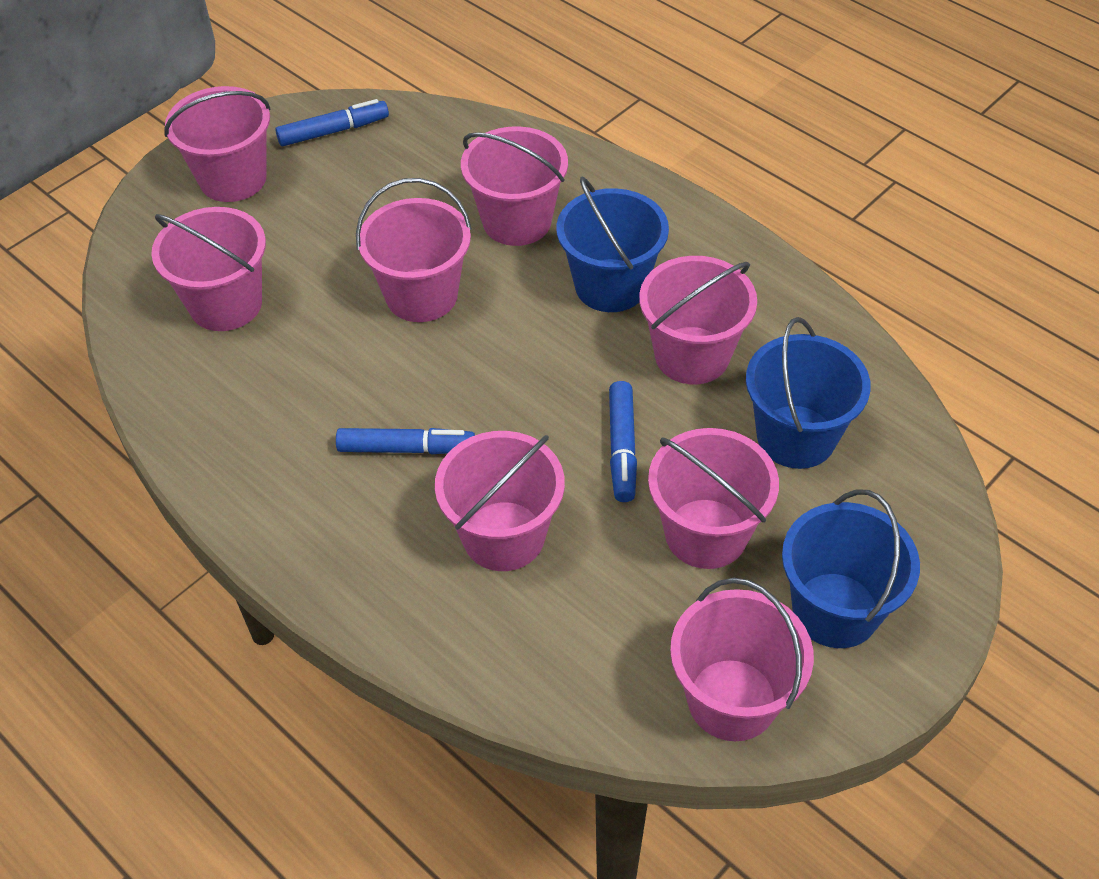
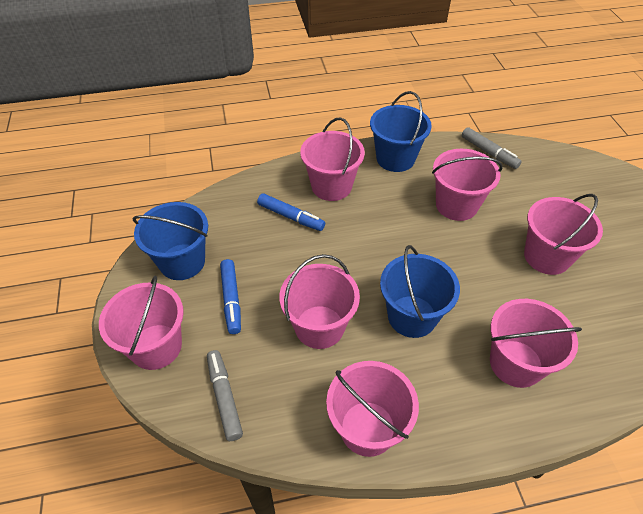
blue marker: 3 -> 2
grey marker: 0 -> 2
pink bucket: 8 -> 7

